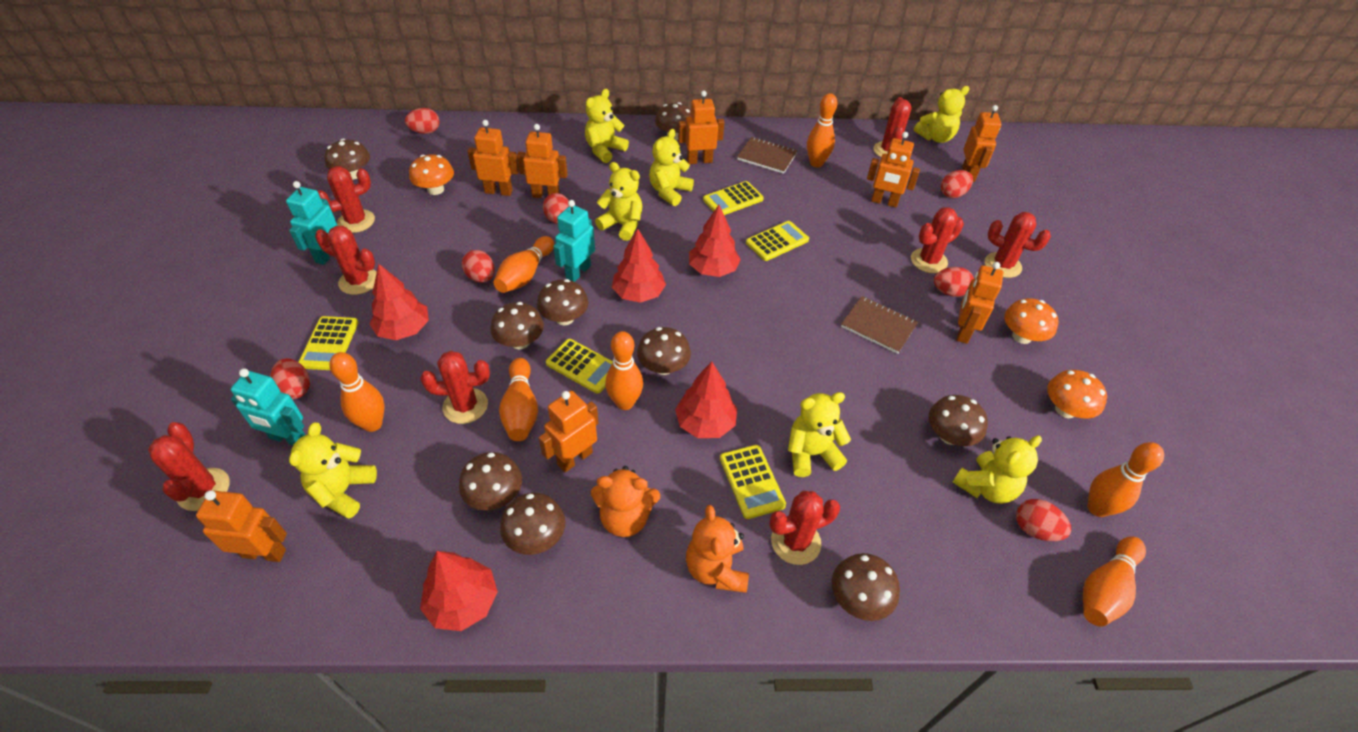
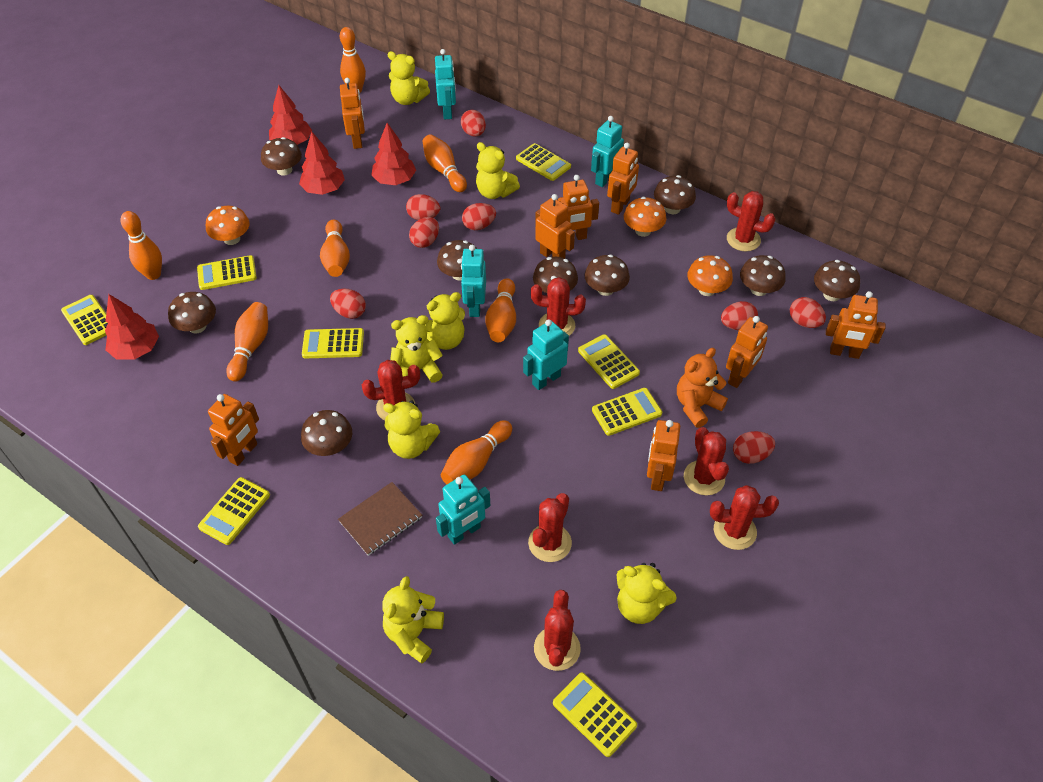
brown notebook: 2 -> 1
orange teddy bear: 2 -> 1
red cactus: 8 -> 7
red egg: 7 -> 8
red tree: 5 -> 4
turquoise robot: 3 -> 5
yellow calculator: 5 -> 8

